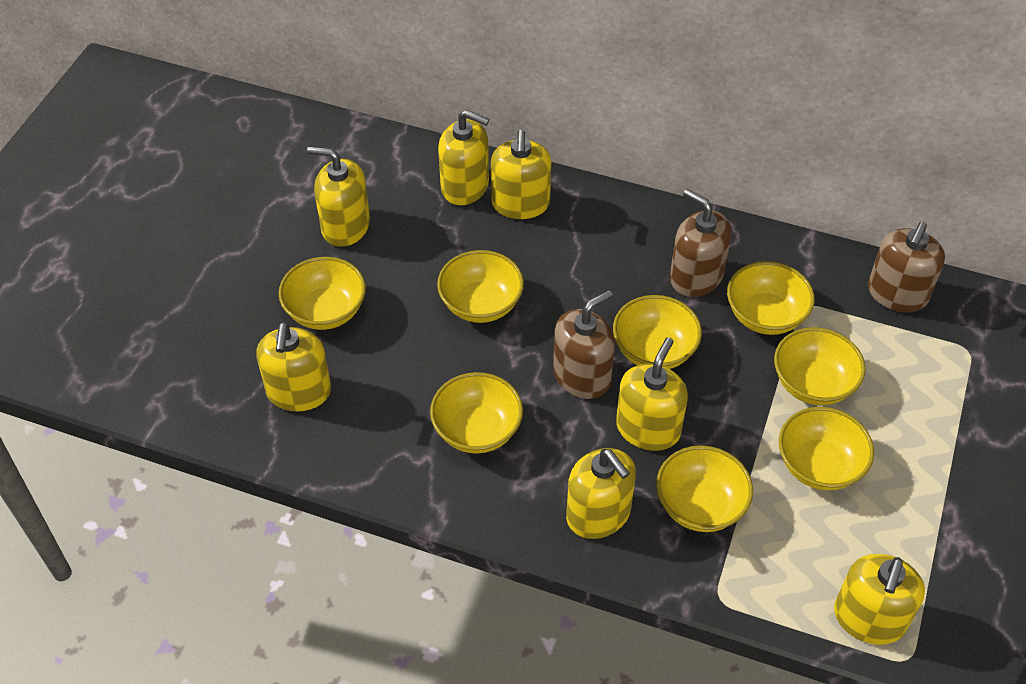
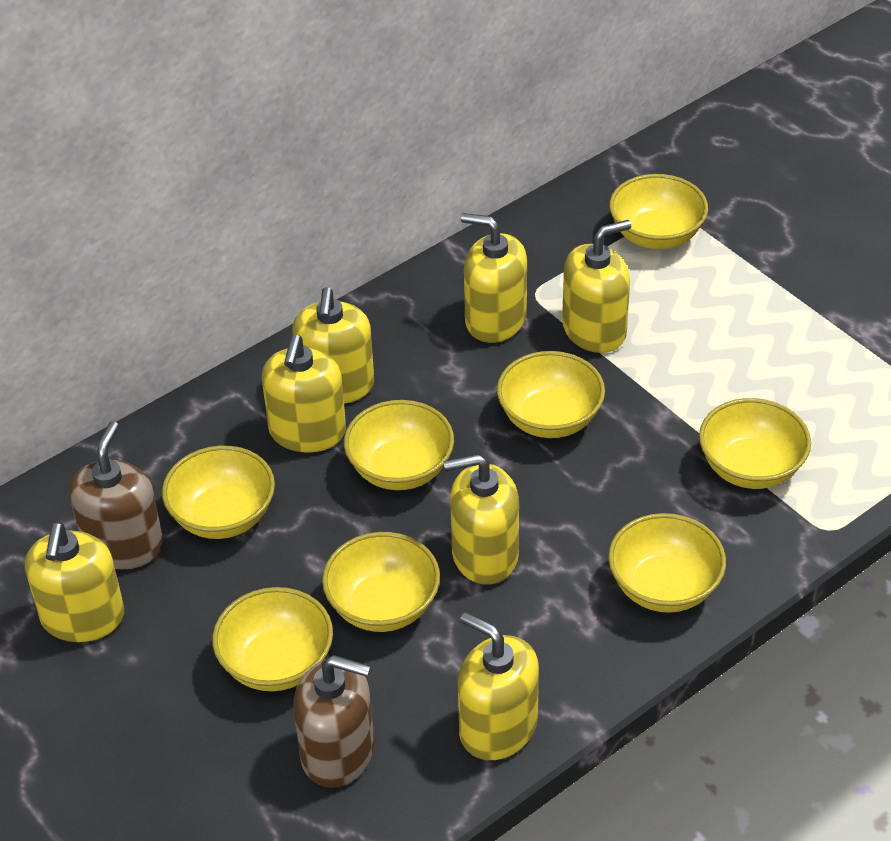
brown soap dispenser: 3 -> 2

